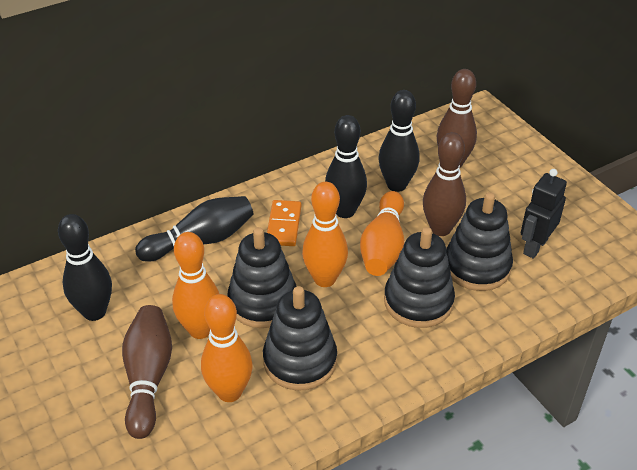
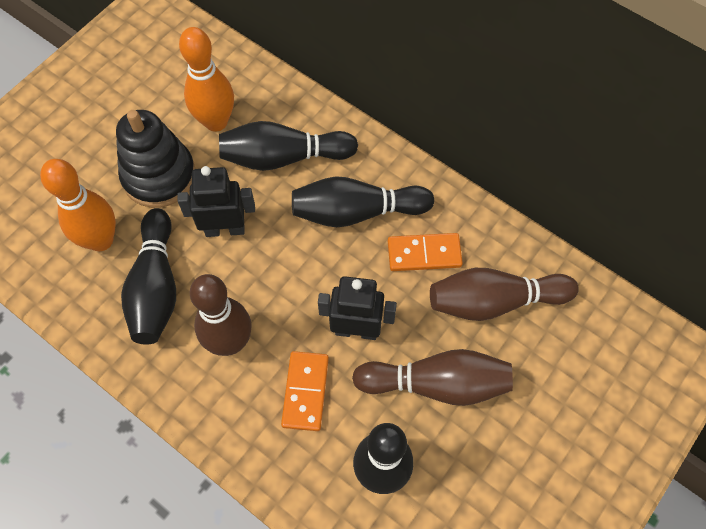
black robot: 1 -> 2
black stacking toy: 4 -> 1
orange bowling pin: 4 -> 2
orange domino: 1 -> 2

